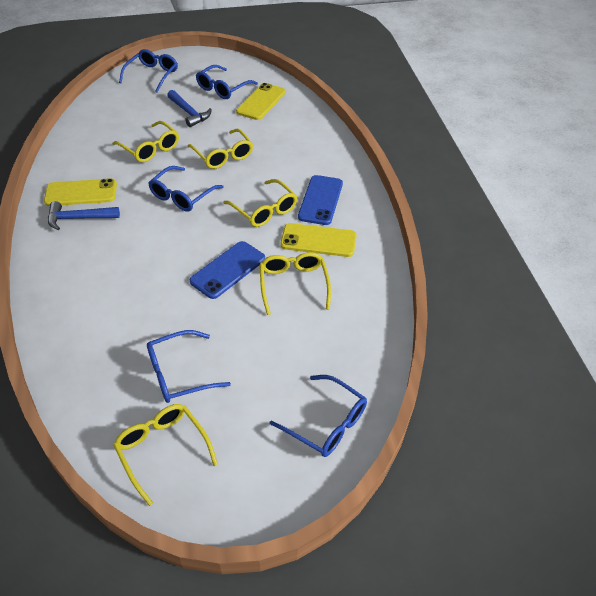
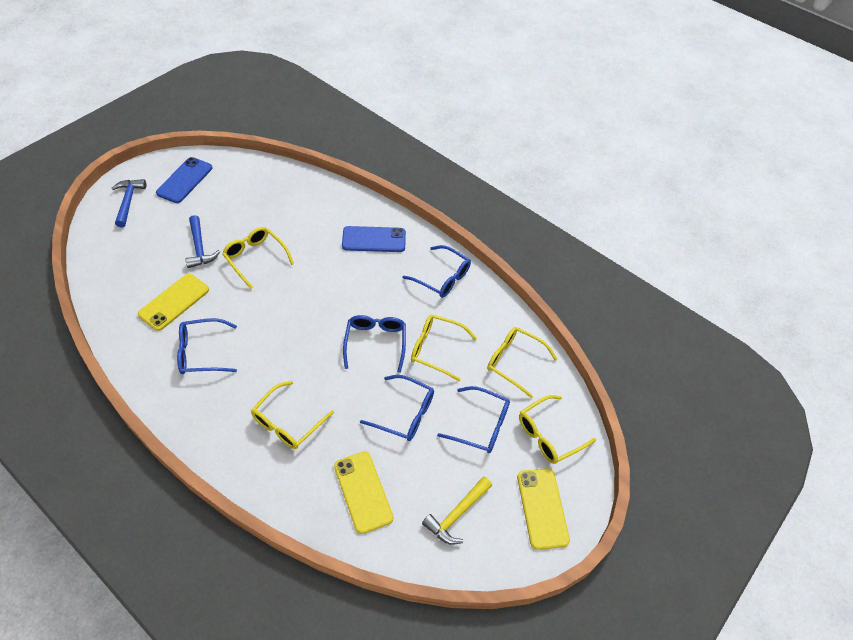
yellow hammer: 0 -> 1

